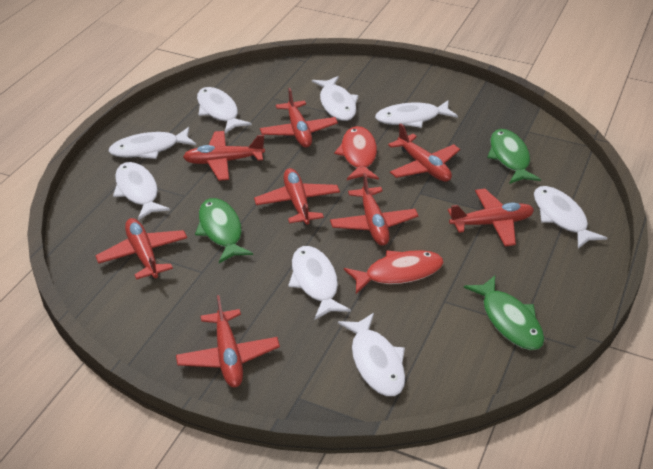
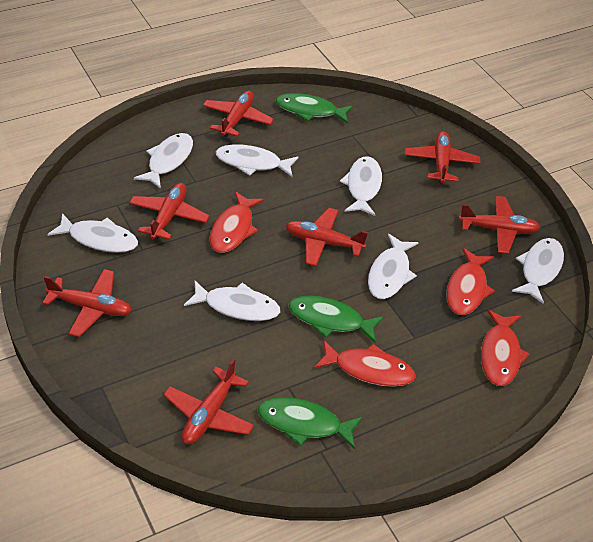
red fish: 2 -> 4
red plane: 8 -> 7
white fish: 8 -> 7

